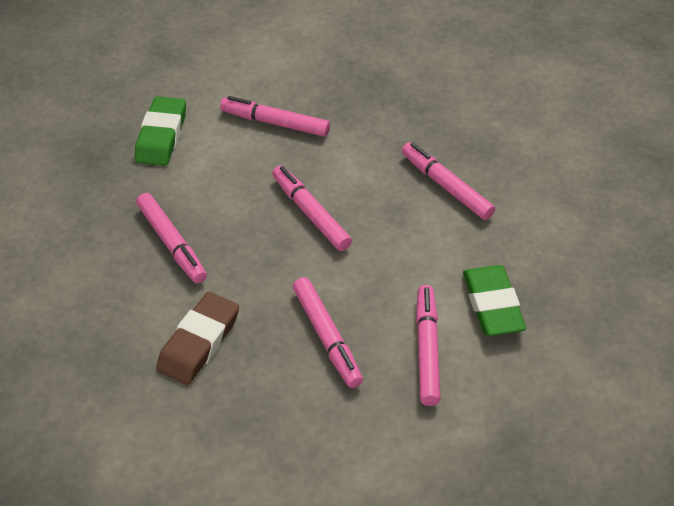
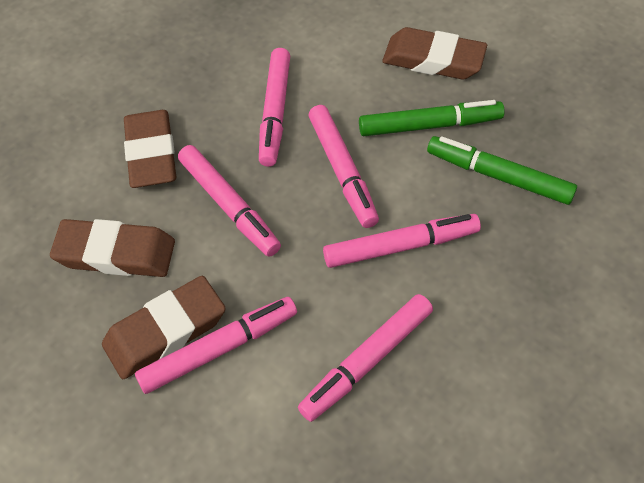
brown eraser: 1 -> 4
green eraser: 2 -> 0
green marker: 0 -> 2

